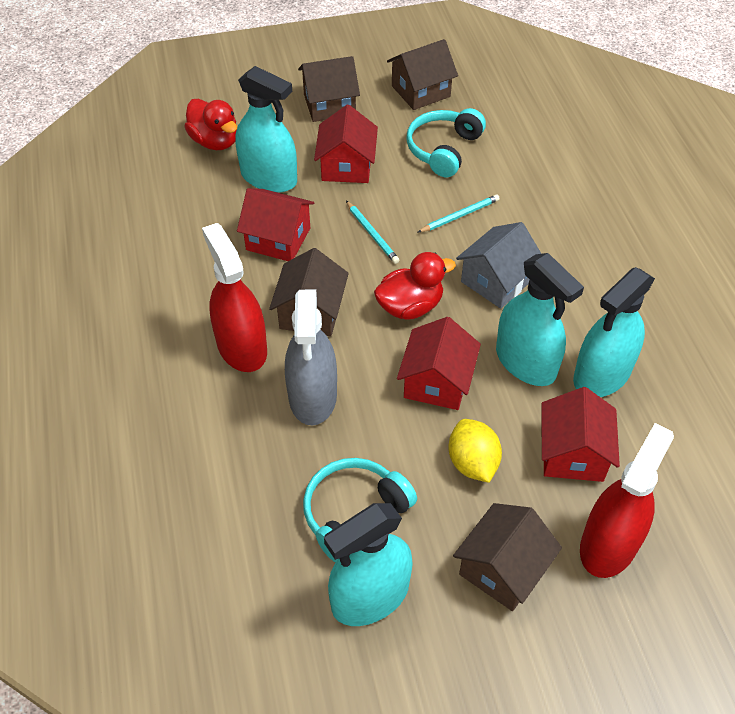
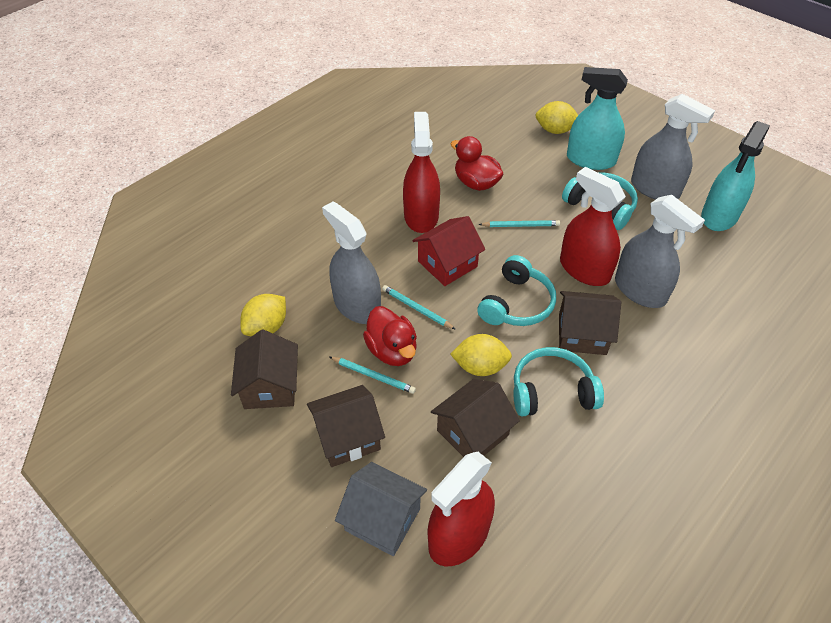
grey spray bottle: 1 -> 3
red house: 4 -> 1
red spray bottle: 2 -> 3
turquoise headphones: 2 -> 3
turquoise pencil: 2 -> 3
turquoise spray bottle: 4 -> 2
yellow lemon: 1 -> 3

